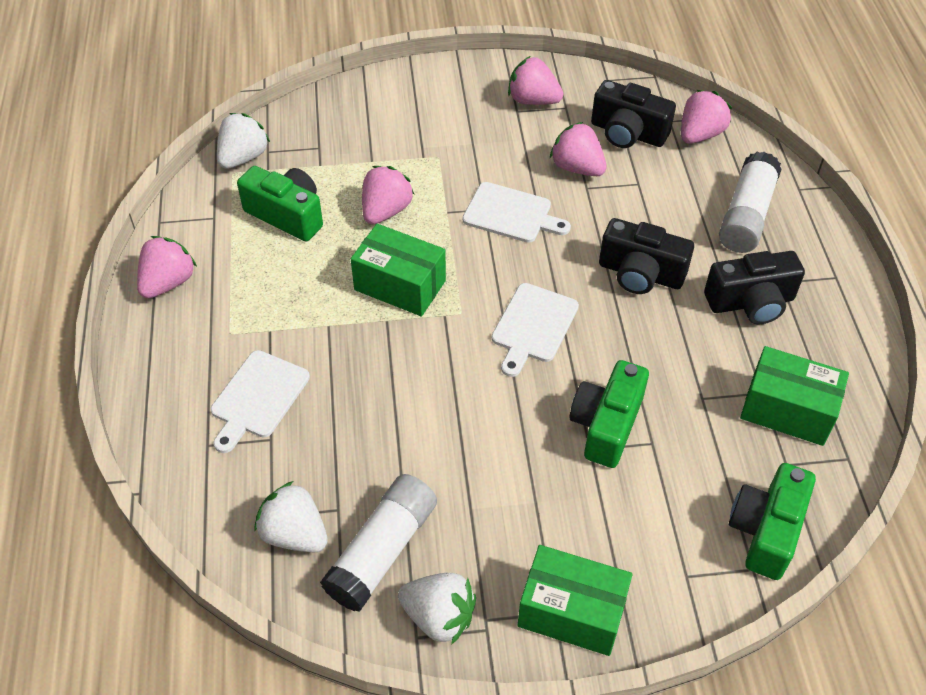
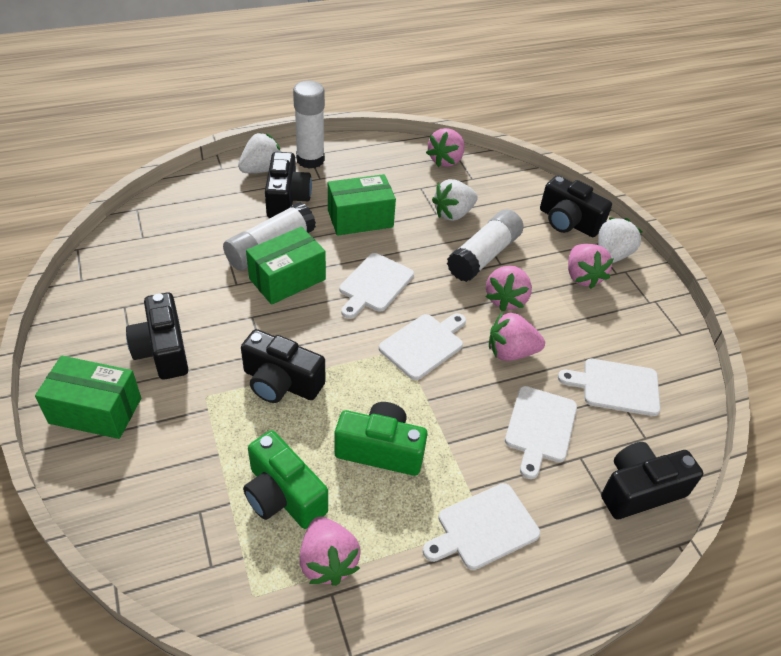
black camera: 3 -> 5
green camera: 3 -> 2
white cutting board: 3 -> 5
white glue stick: 2 -> 3

